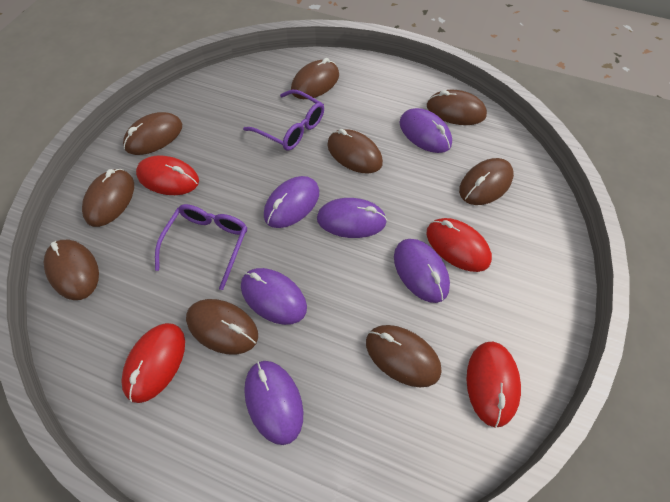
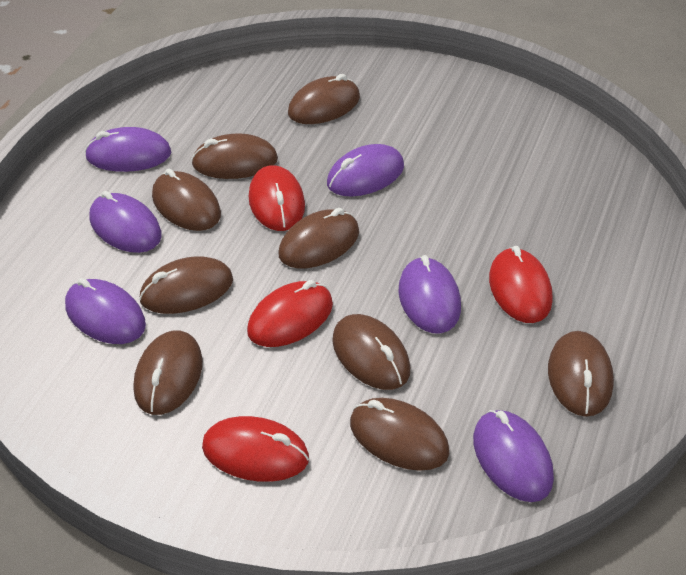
purple glasses: 2 -> 0

